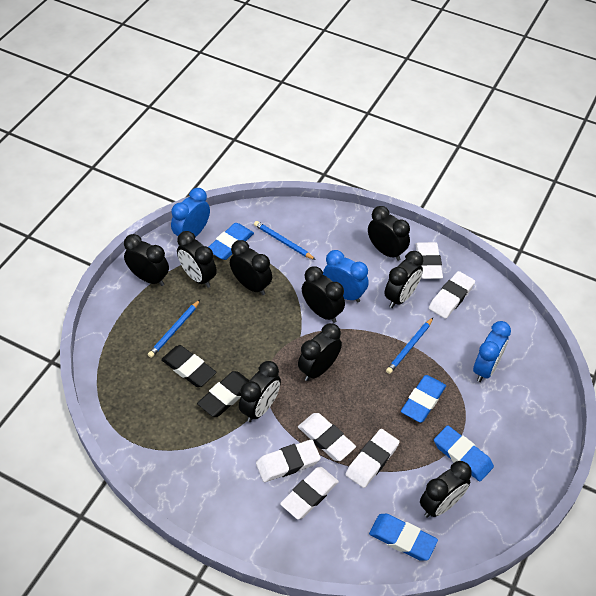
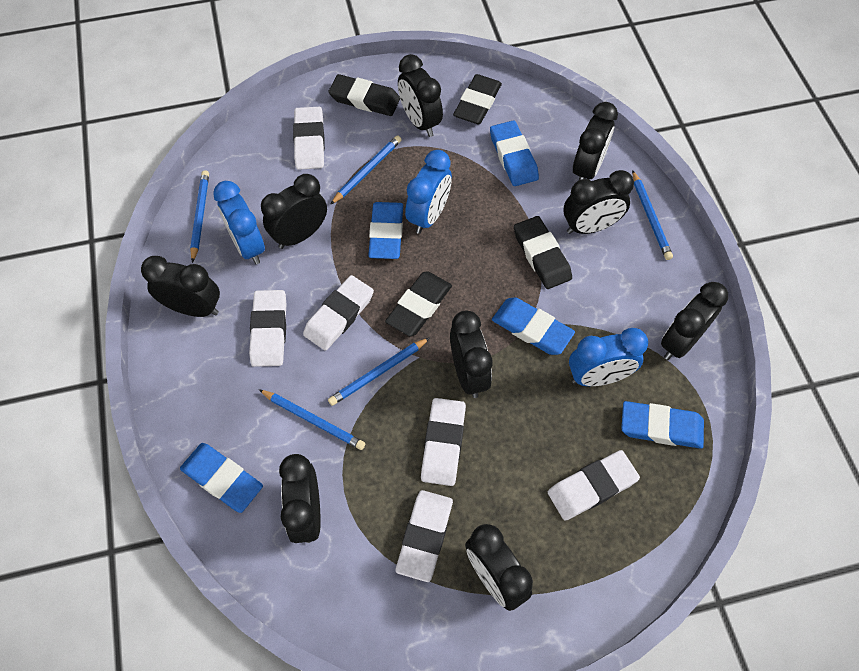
black eraser: 2 -> 4
blue eraser: 4 -> 5
blue pencil: 3 -> 5

